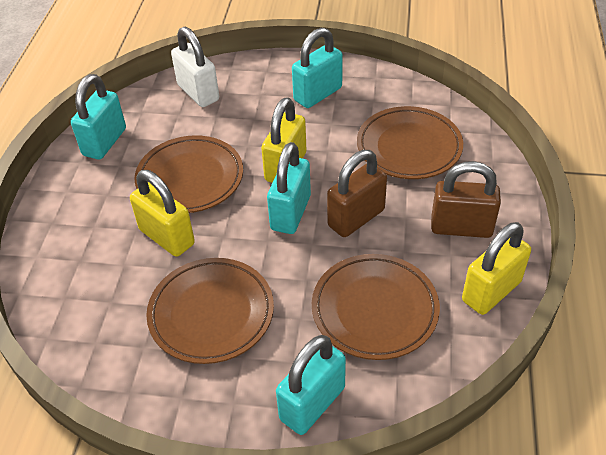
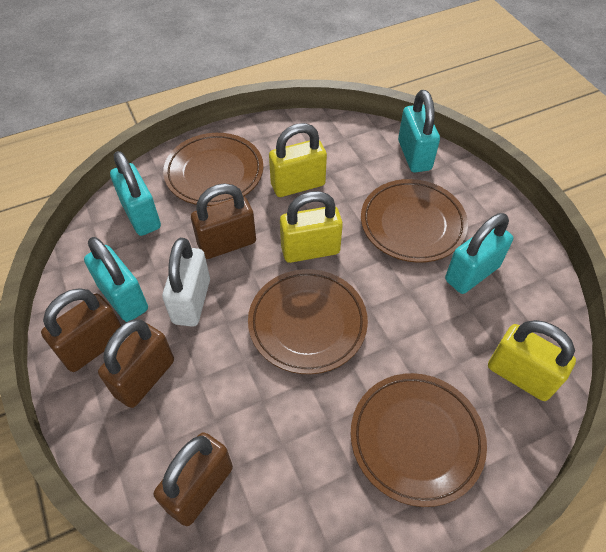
brown padlock: 2 -> 4

